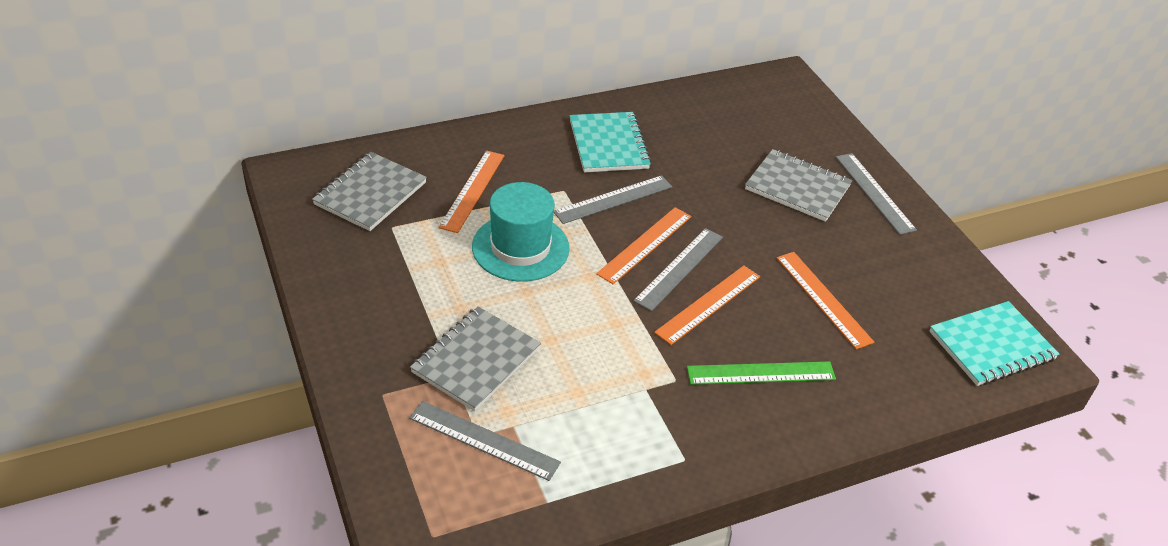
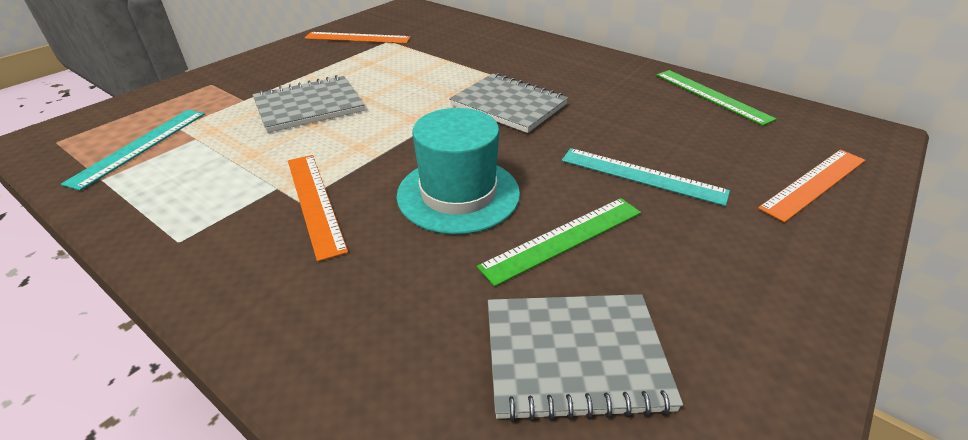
green ruler: 1 -> 2
grey ruler: 4 -> 0
orange ruler: 4 -> 3
turquoise notebook: 2 -> 0
turquoise ruler: 0 -> 2

